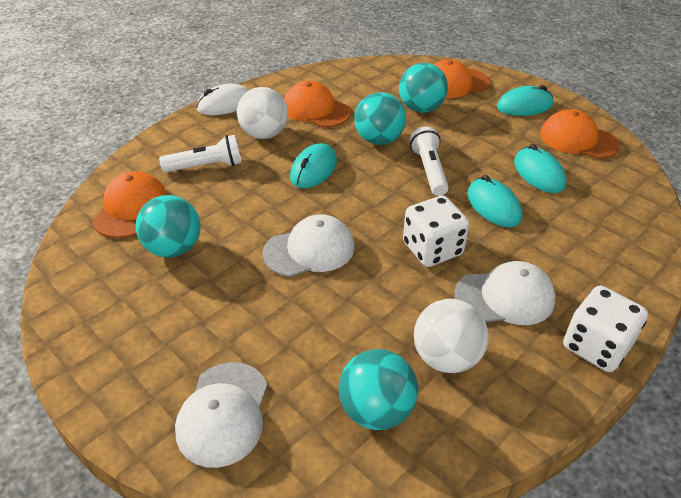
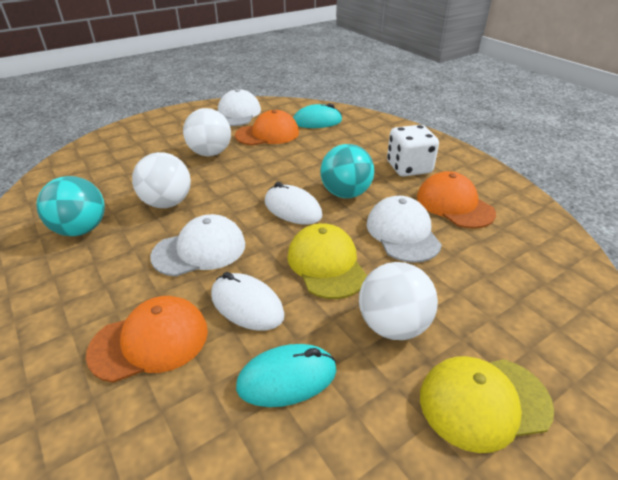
orange cap: 4 -> 3
turquoise ball: 4 -> 2
turquoise mouse: 4 -> 2
white ball: 2 -> 3
white dice: 2 -> 1
white flashlight: 2 -> 0
white mouse: 1 -> 2
yellow cap: 0 -> 2

